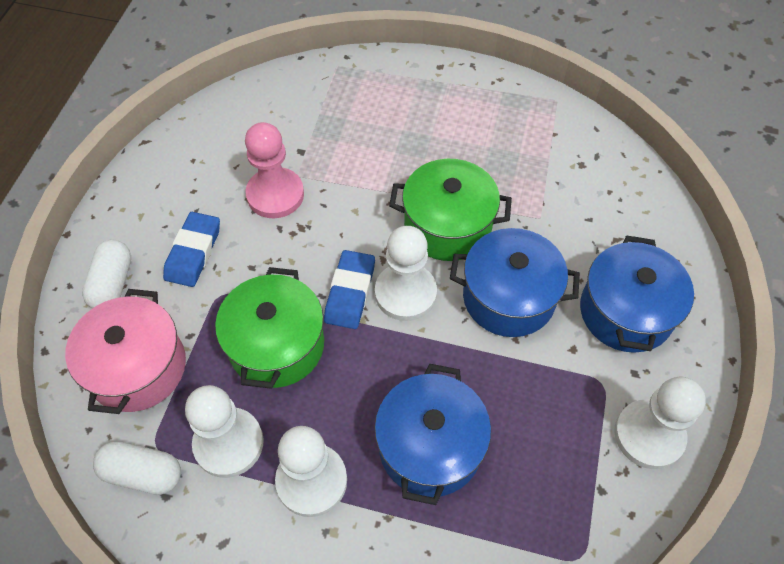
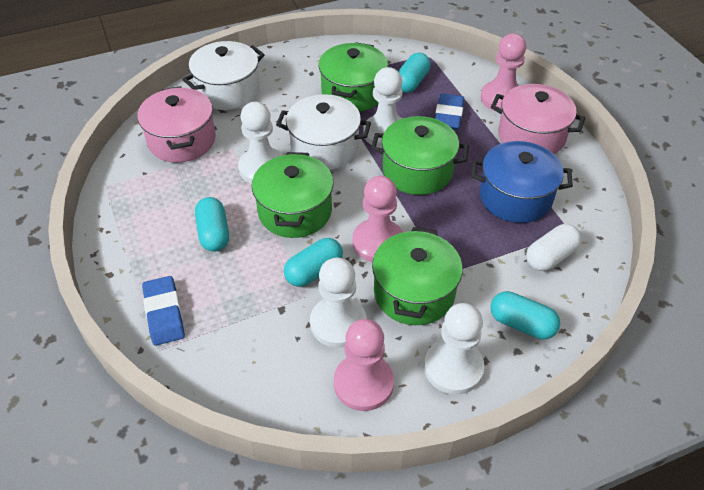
blue pot: 3 -> 1
green pot: 2 -> 4
pink pawn: 1 -> 3
pink pot: 1 -> 2
turquoise capsule: 0 -> 4
white capsule: 2 -> 1
white pot: 0 -> 2

